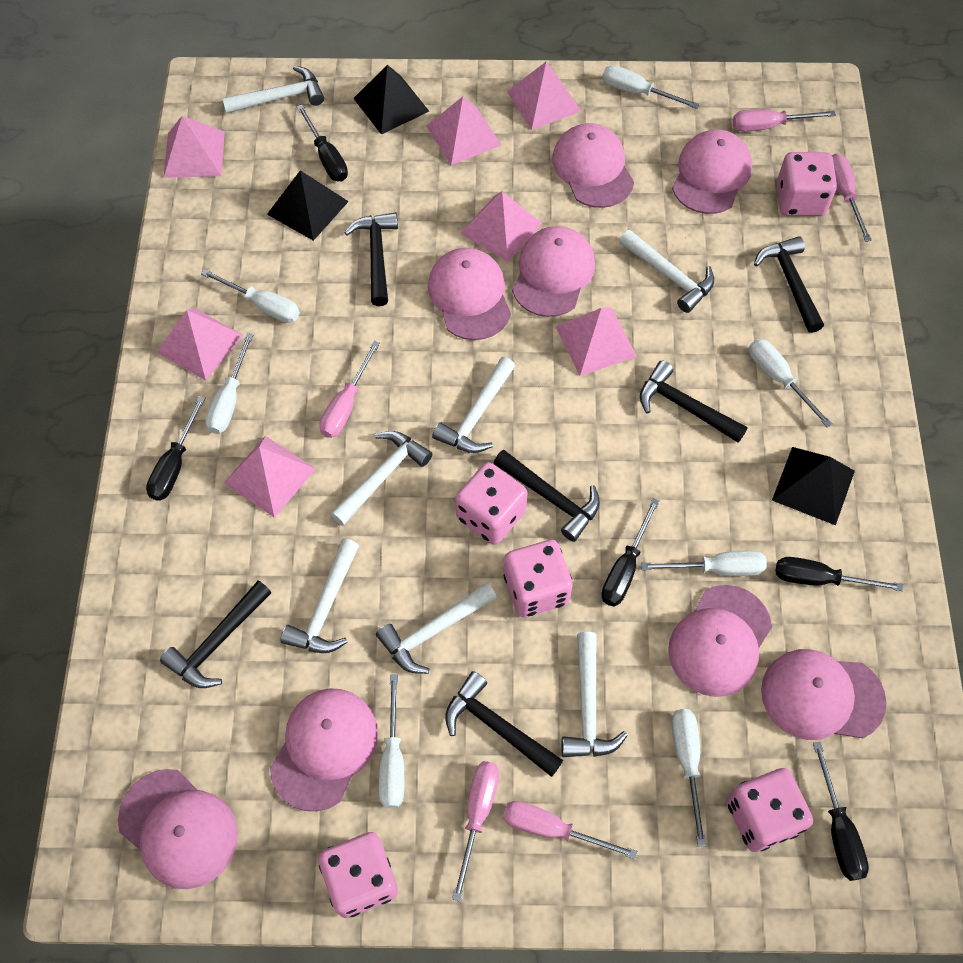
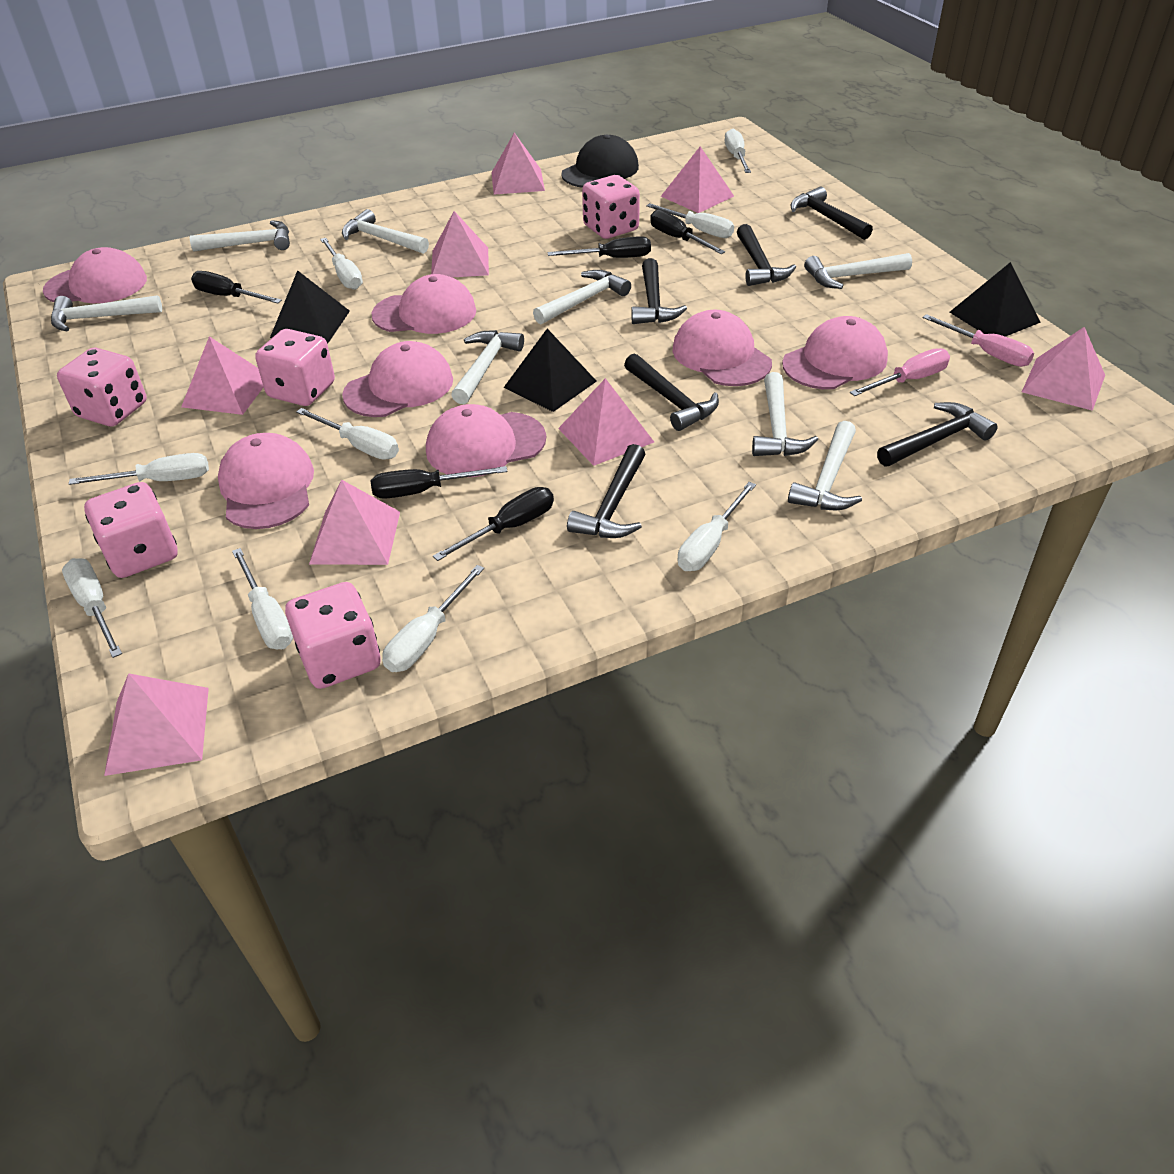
black cap: 0 -> 1
pink cap: 8 -> 7
pink pyramid: 7 -> 8
pink screwdriver: 5 -> 2
white hammer: 7 -> 8
white screwdriver: 7 -> 9

